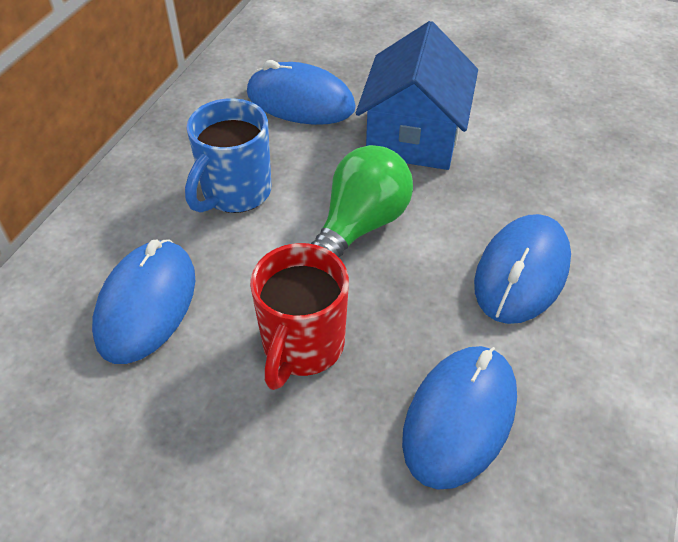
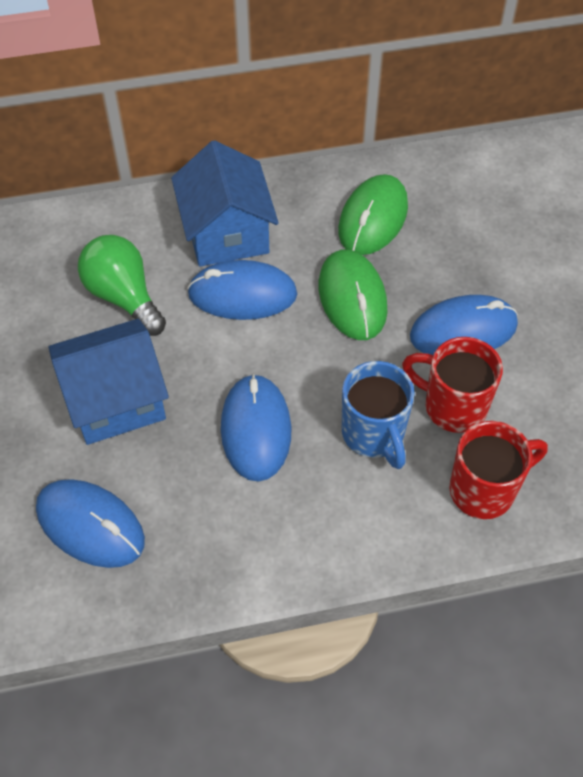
blue house: 1 -> 2
green mouse: 0 -> 2
red mug: 1 -> 2

